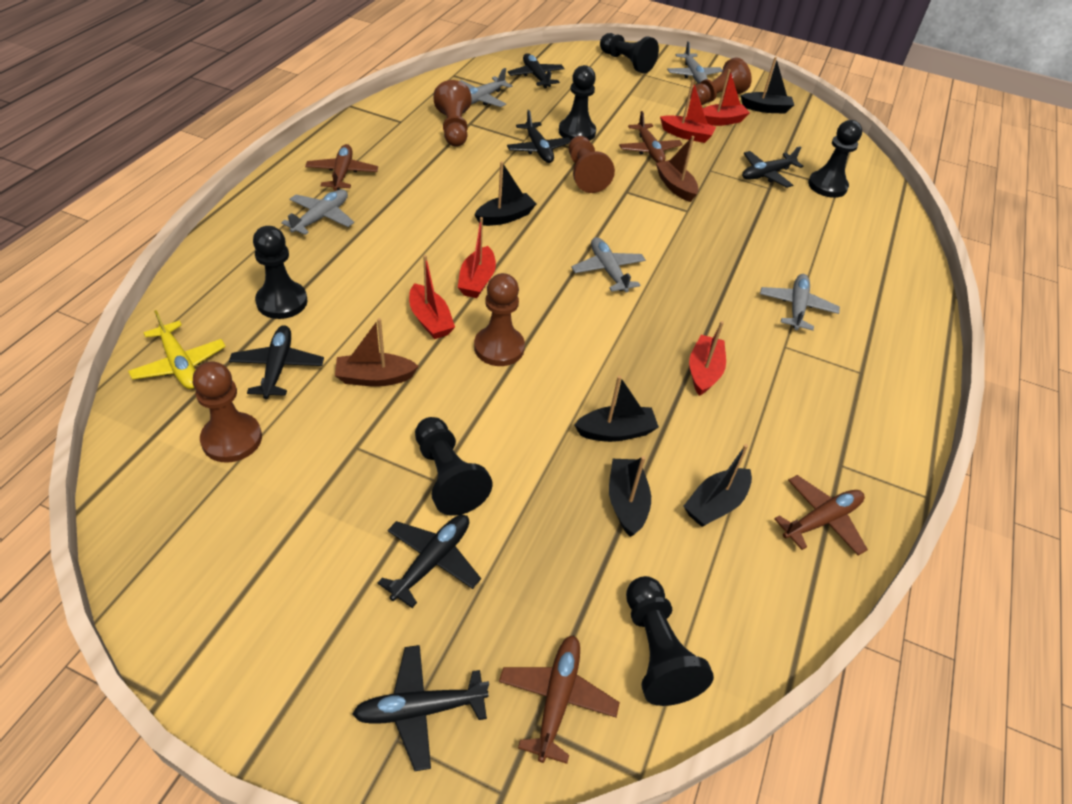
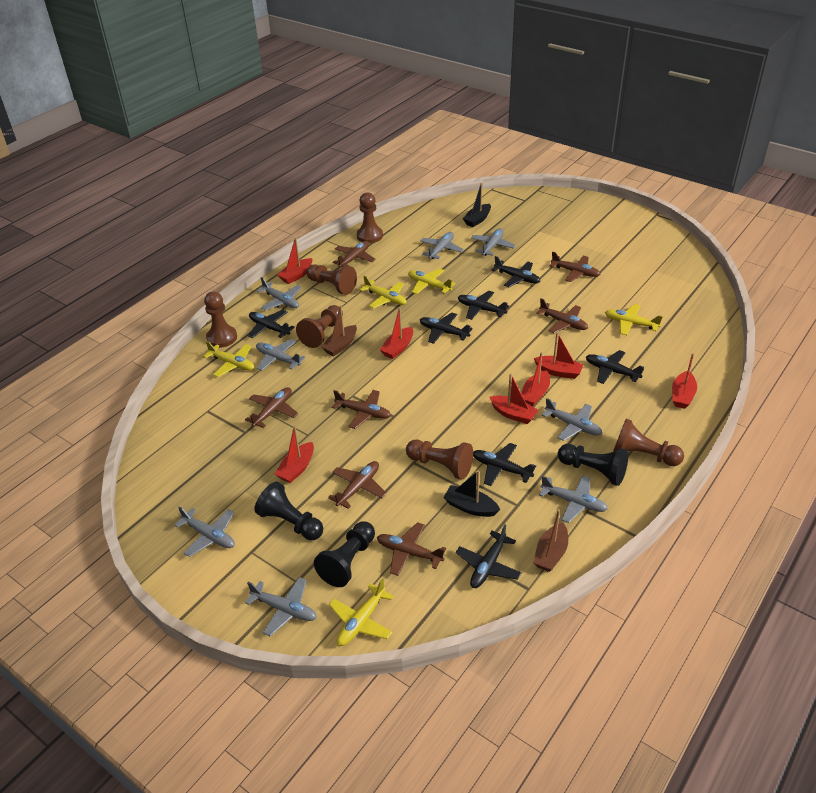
black boat: 5 -> 2
black pawn: 6 -> 3
black plane: 6 -> 7
brown pawn: 5 -> 6
brown plane: 4 -> 7
grey plane: 5 -> 8
red boat: 5 -> 7
yellow plane: 1 -> 5

